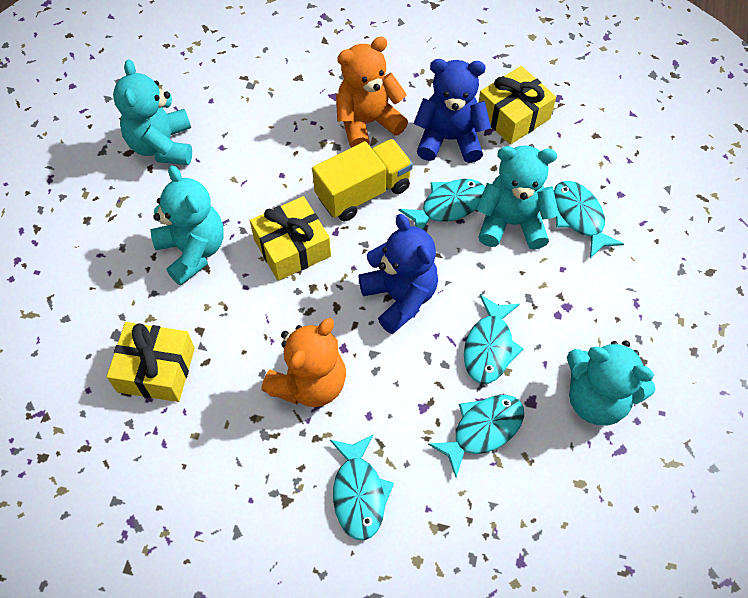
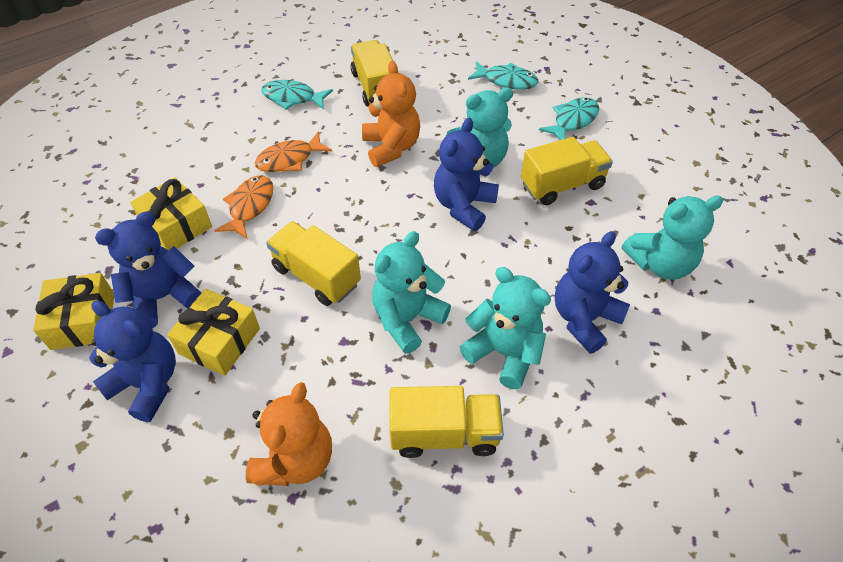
blue teddy bear: 2 -> 4
orange fish: 0 -> 2
turquoise fish: 5 -> 3
yellow truck: 1 -> 4

